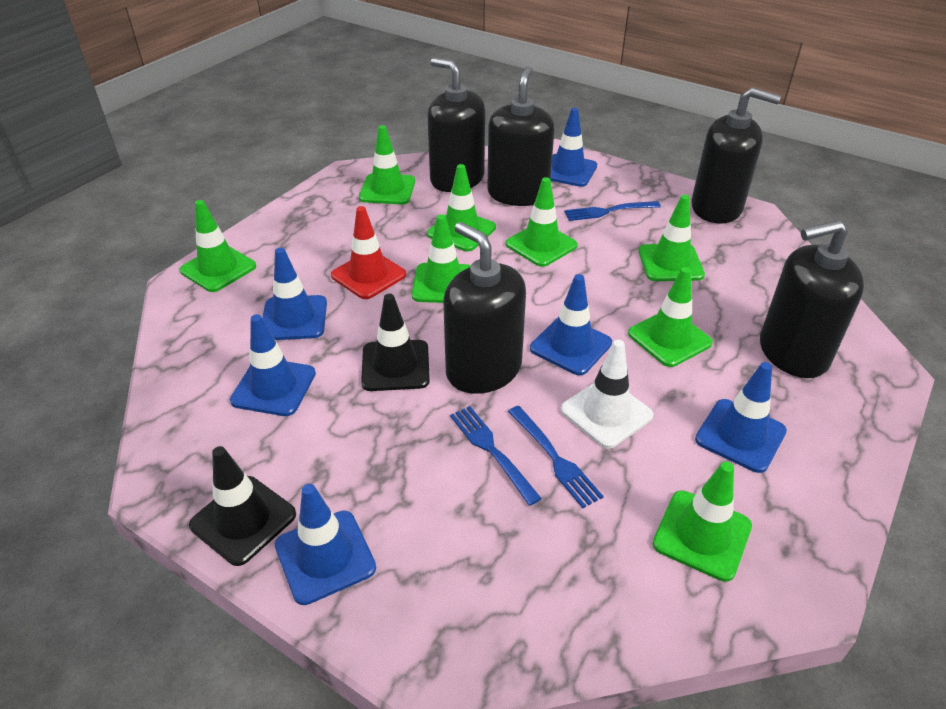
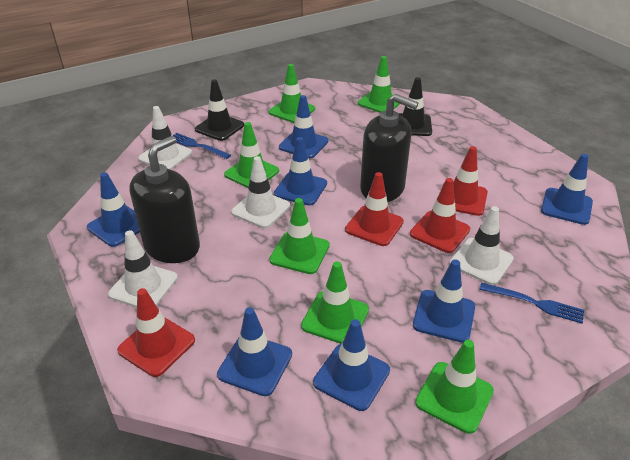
black soap dispenser: 5 -> 2
blue fork: 3 -> 2
blue traffic cone: 6 -> 7
green traffic cone: 8 -> 6
red traffic cone: 1 -> 4
white traffic cone: 1 -> 4

